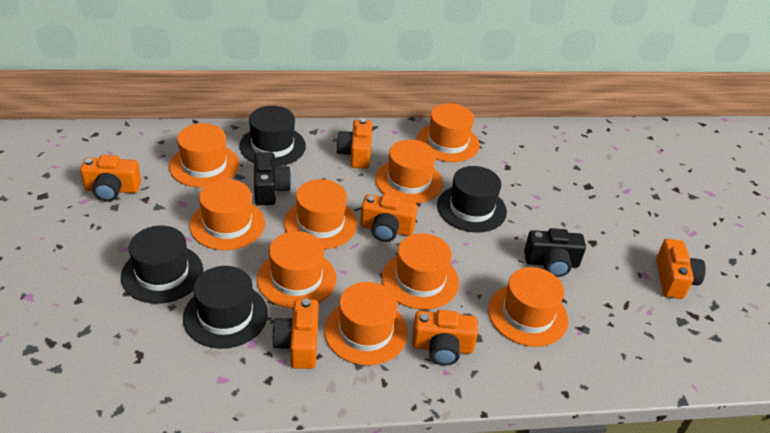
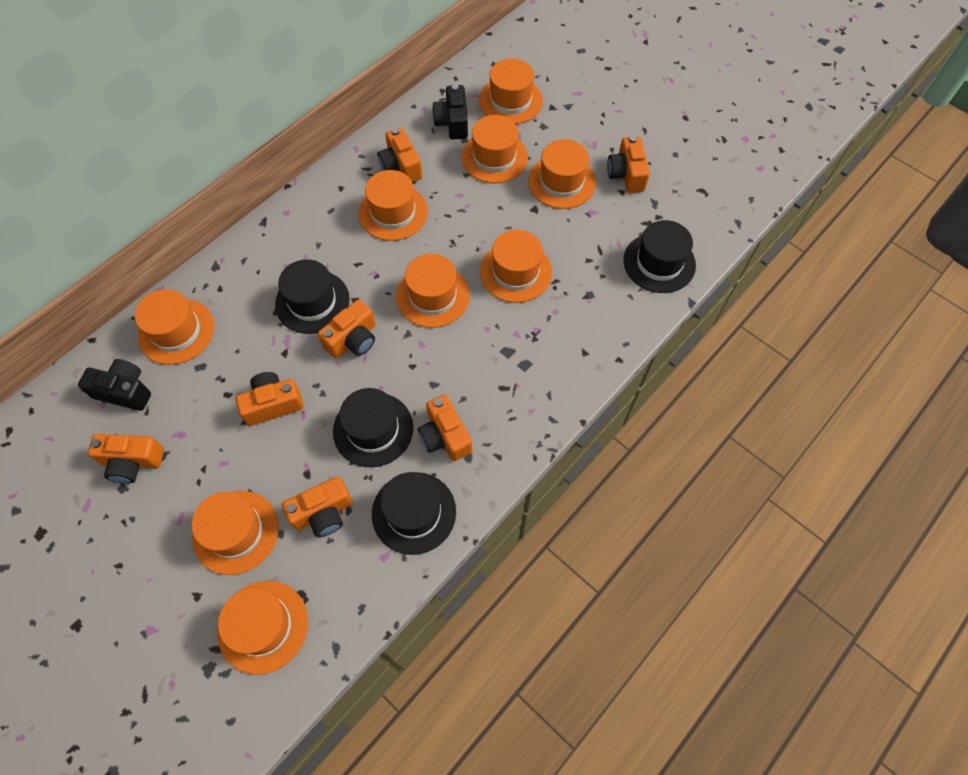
orange camera: 6 -> 7

